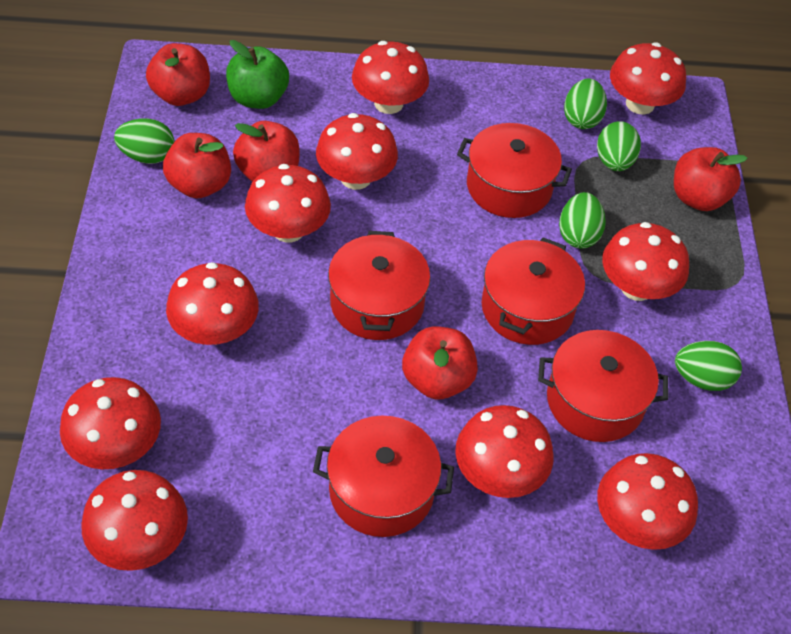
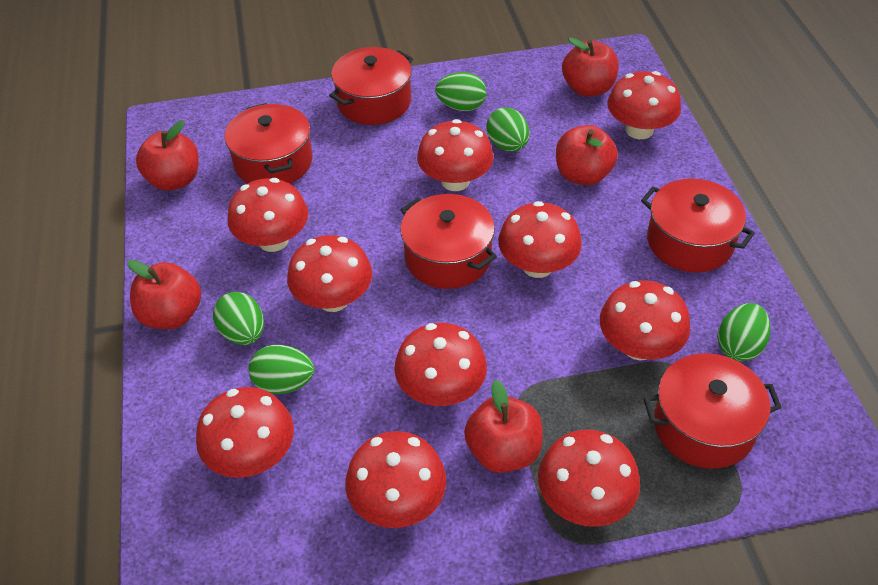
green apple: 1 -> 0

